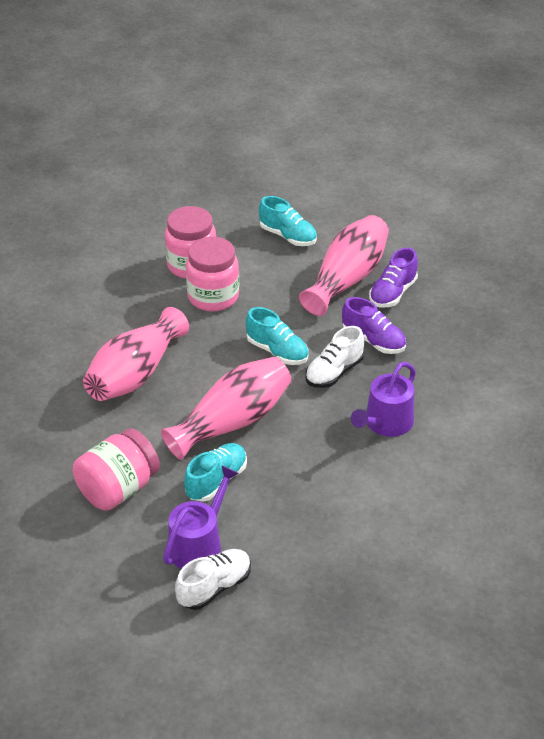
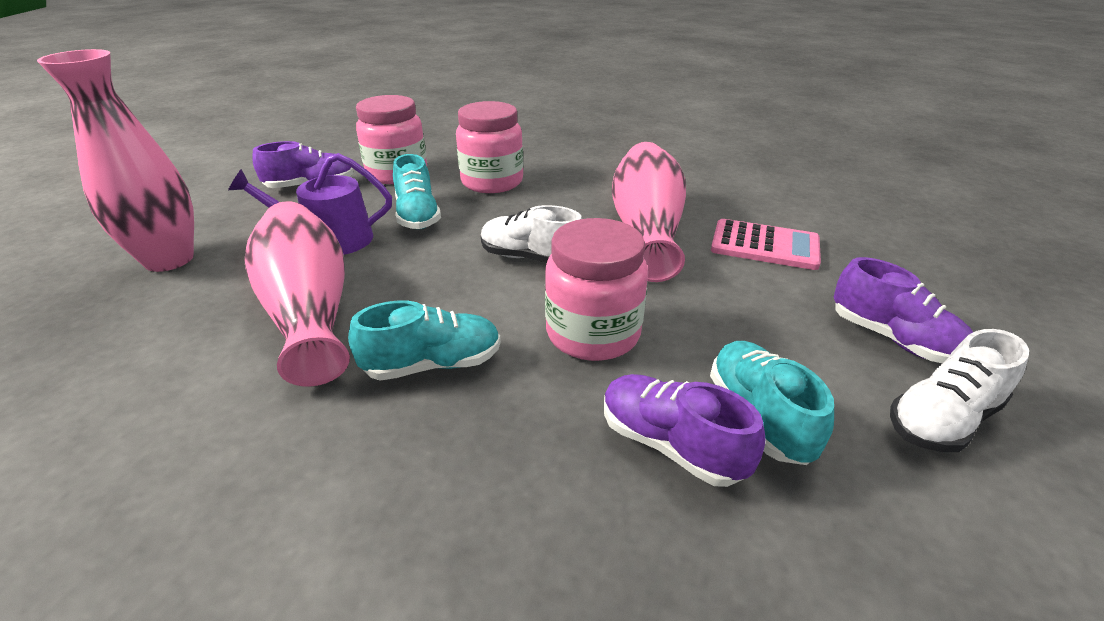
pink calculator: 0 -> 1
purple shoe: 2 -> 3
purple watering can: 2 -> 1

